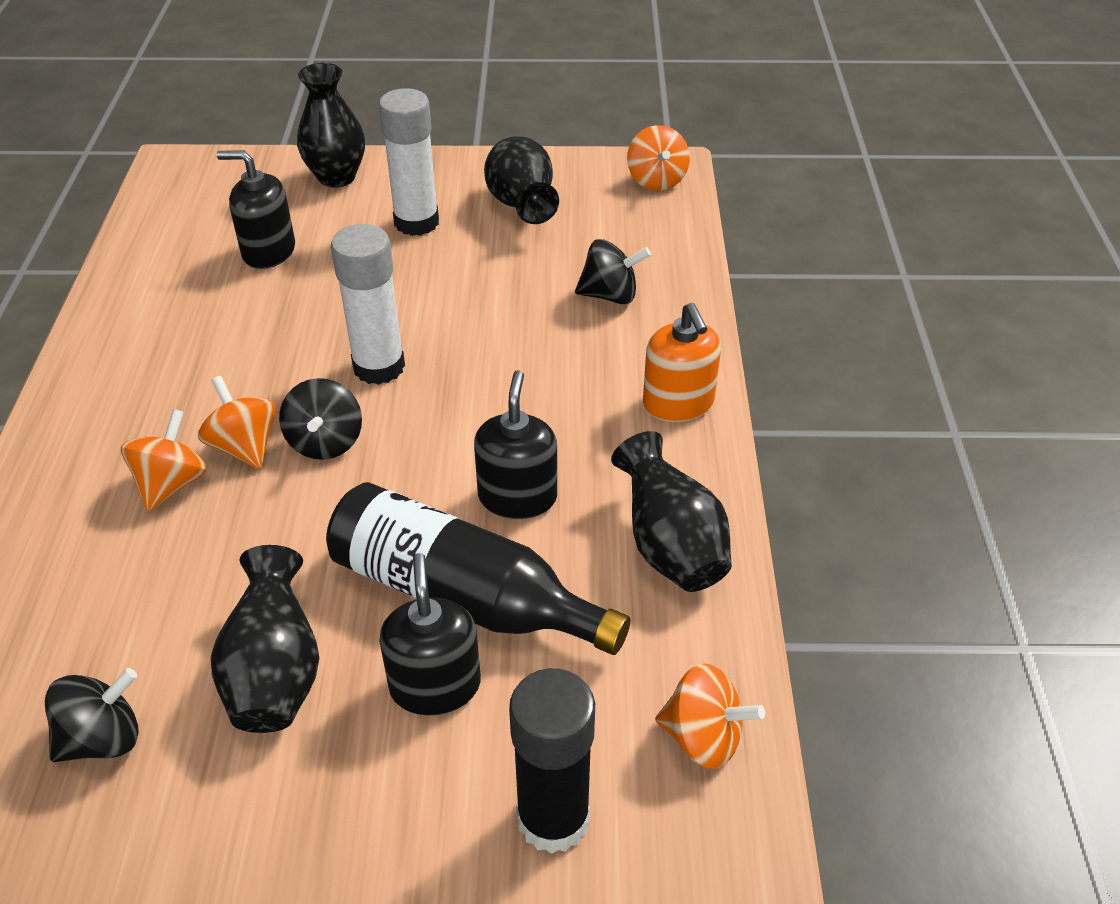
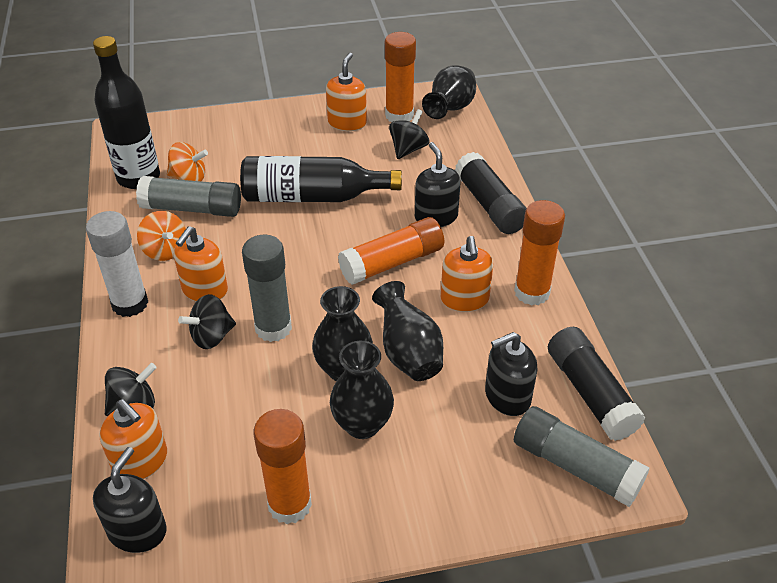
black bottle: 1 -> 2
black glue stick: 1 -> 2
grey glue stick: 0 -> 3
orange glue stick: 0 -> 4
orange soap dispenser: 1 -> 4
orange spinning top: 4 -> 2
white glue stick: 2 -> 1

